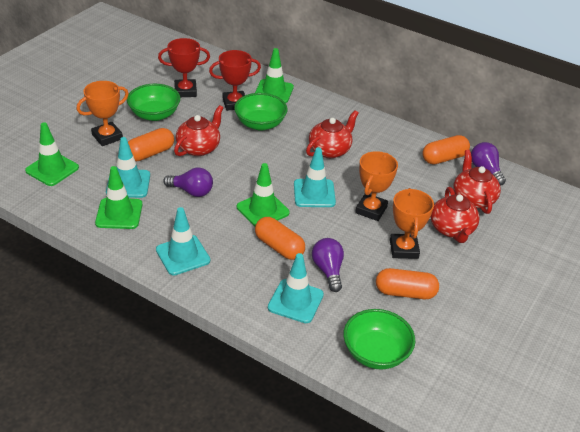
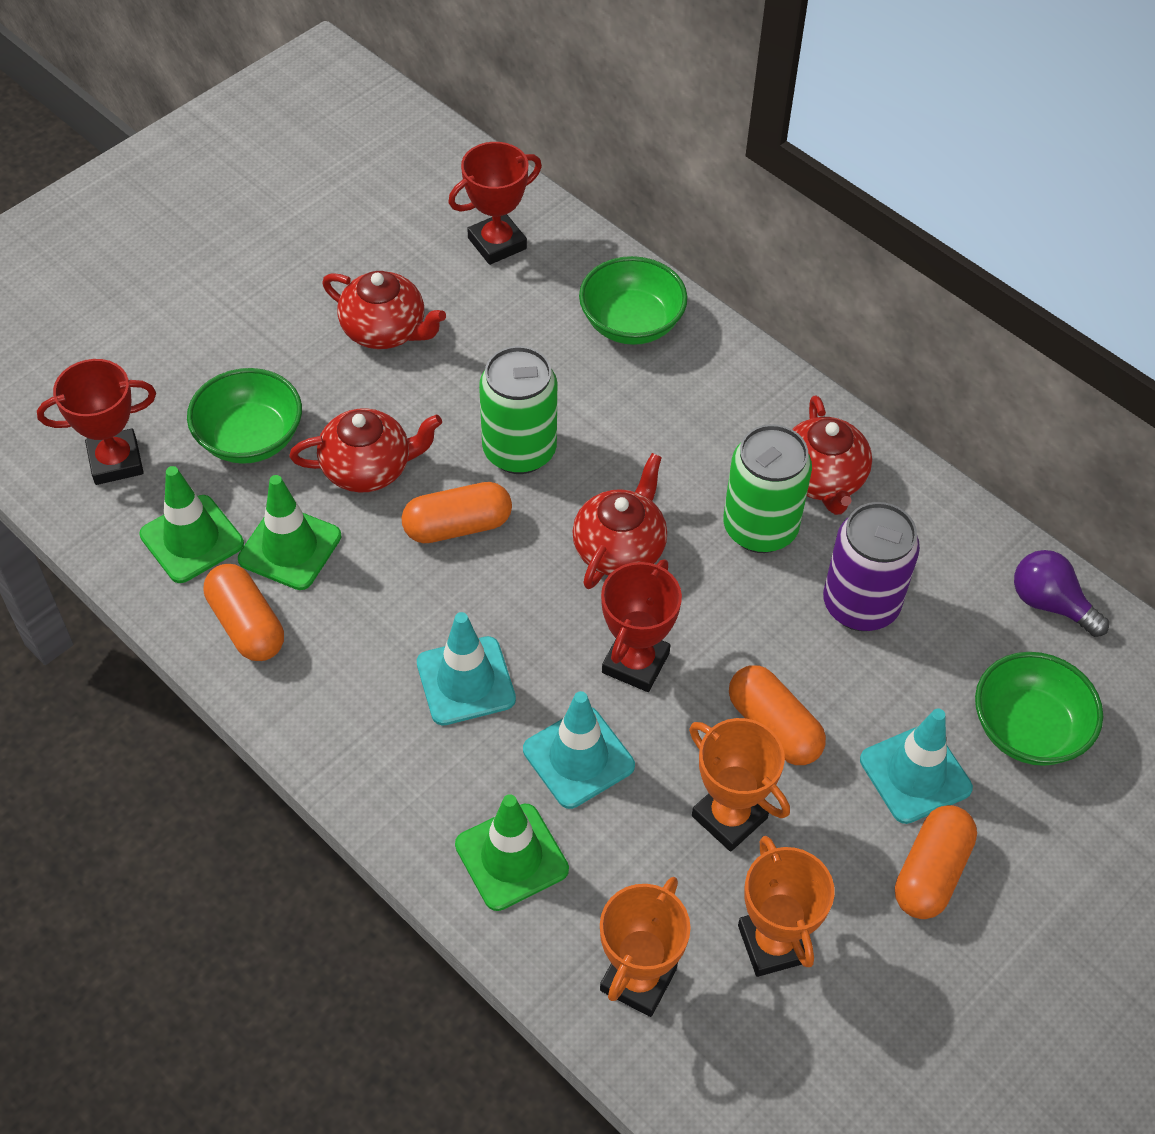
green can: 0 -> 2
green traffic cone: 4 -> 3
purple can: 0 -> 1
purple light bulb: 3 -> 1
red trophy: 2 -> 3
turquoise traffic cone: 4 -> 3

